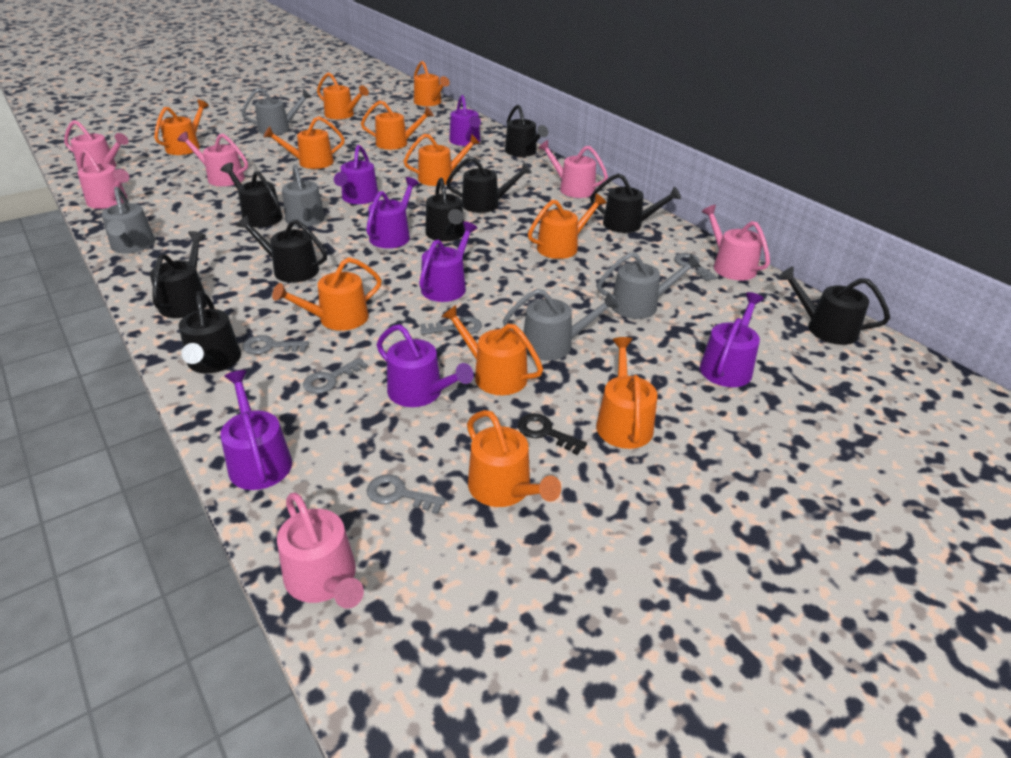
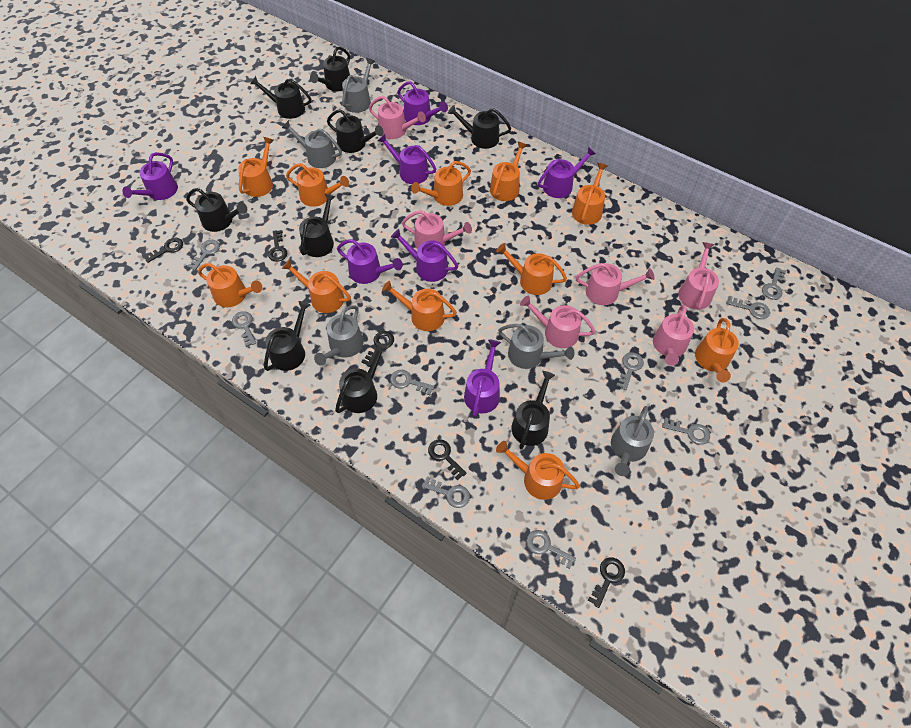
black key: 1 -> 5
grey key: 5 -> 9

